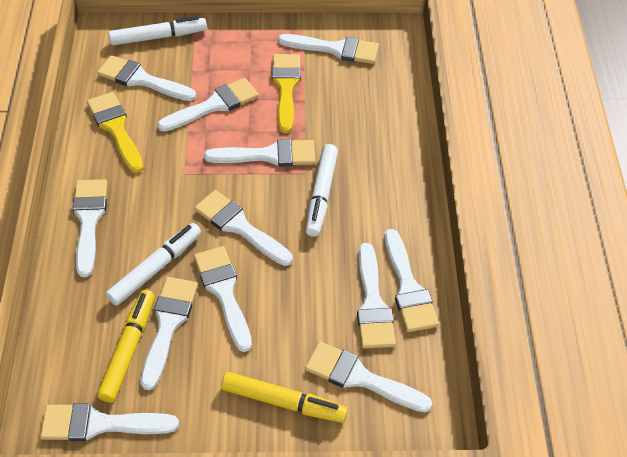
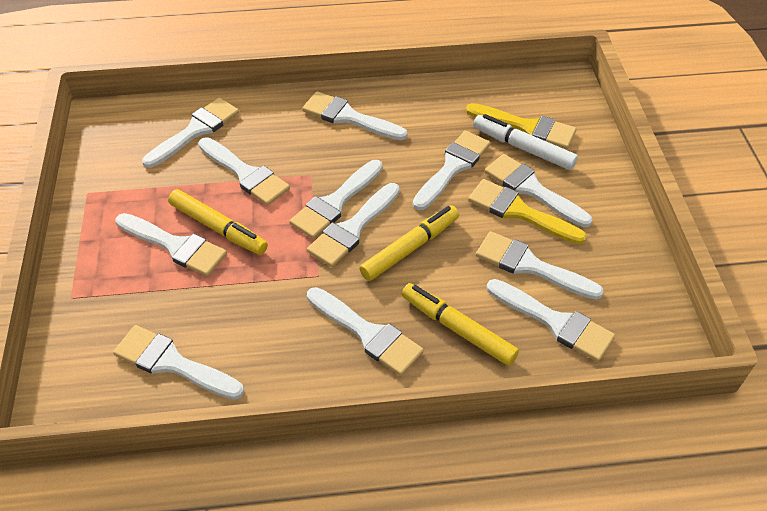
white marker: 3 -> 1
yellow marker: 2 -> 3

